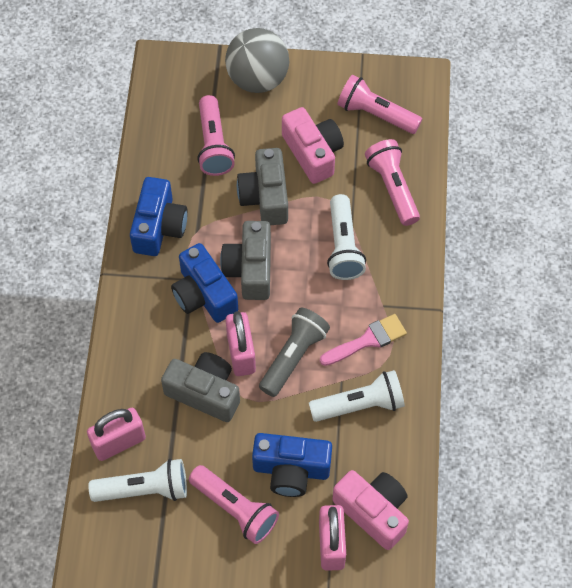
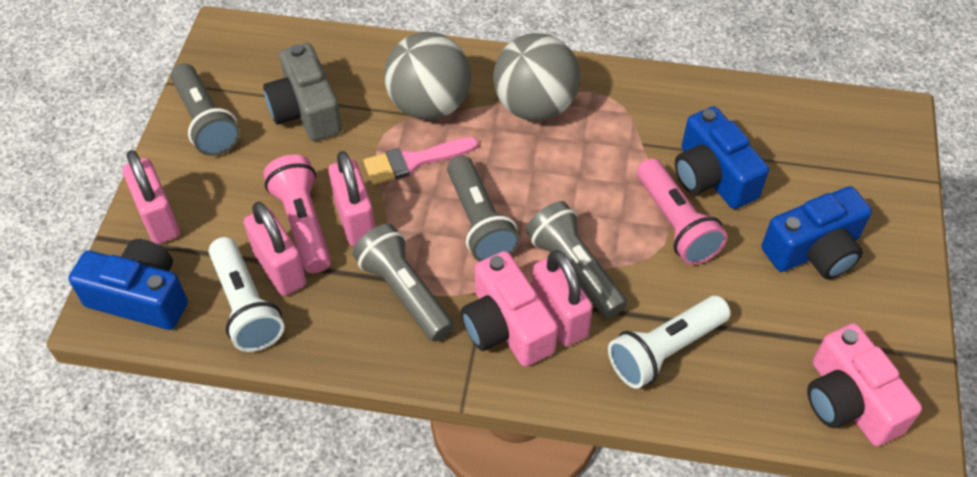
grey ball: 1 -> 2
grey camera: 3 -> 1
grey flashlight: 1 -> 4
pink flashlight: 4 -> 2
pink padlock: 3 -> 4
white flashlight: 3 -> 2

